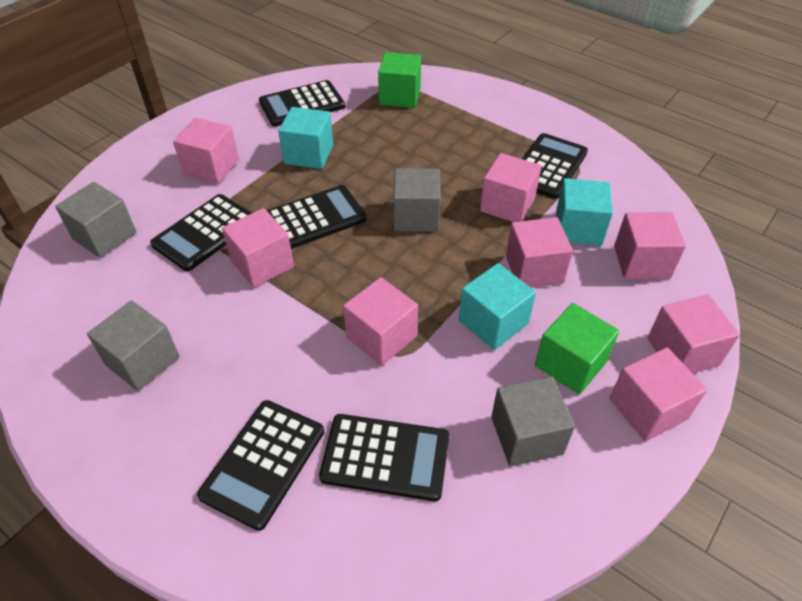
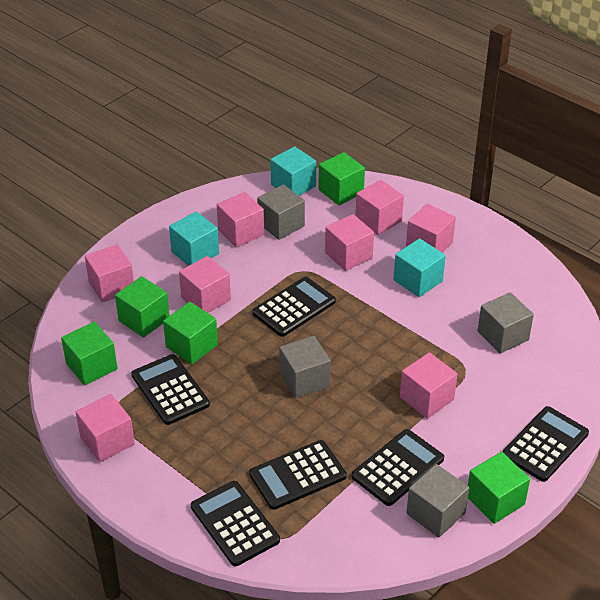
green cube: 2 -> 5

